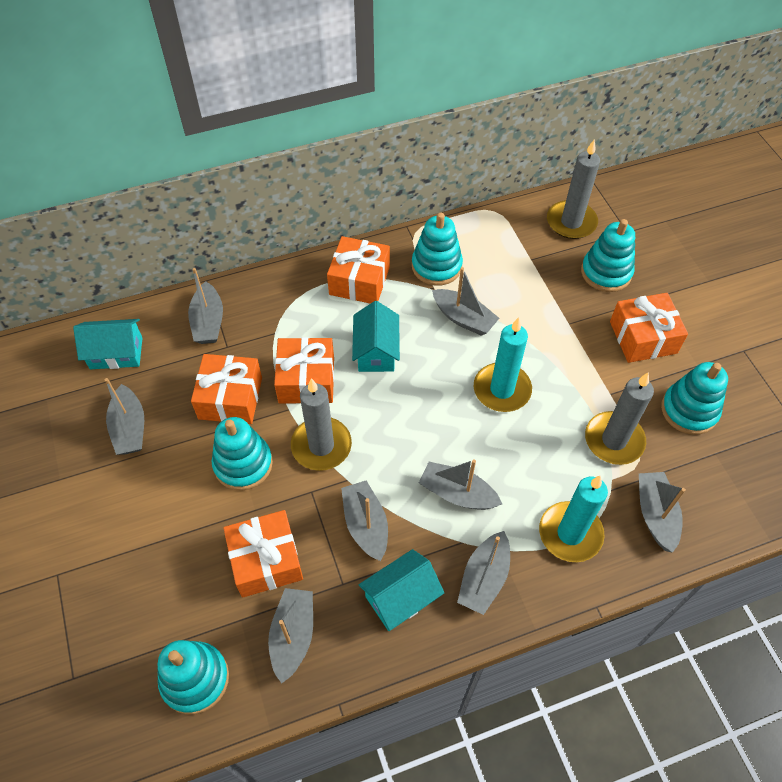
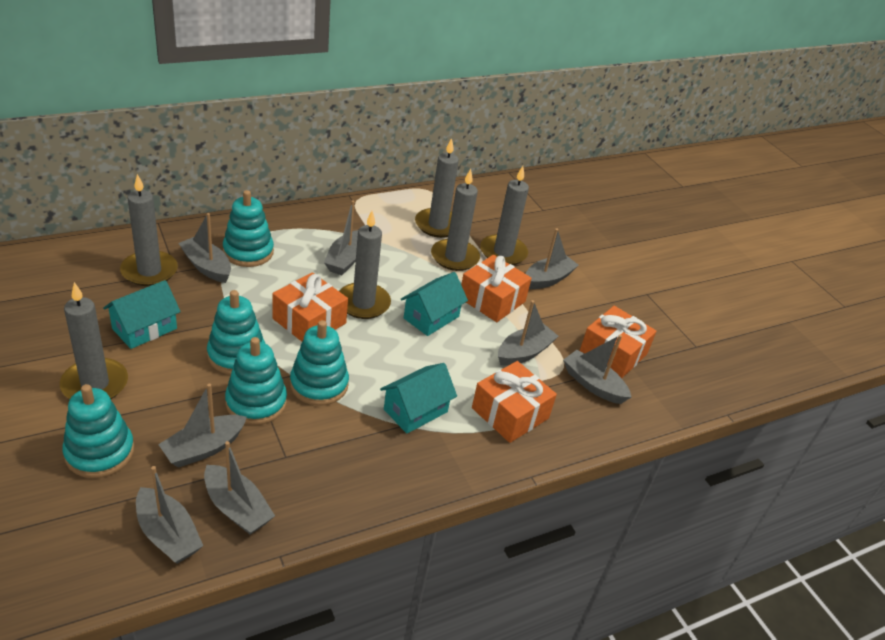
grey candle: 3 -> 6
orange gift: 5 -> 4
turquoise candle: 2 -> 0

